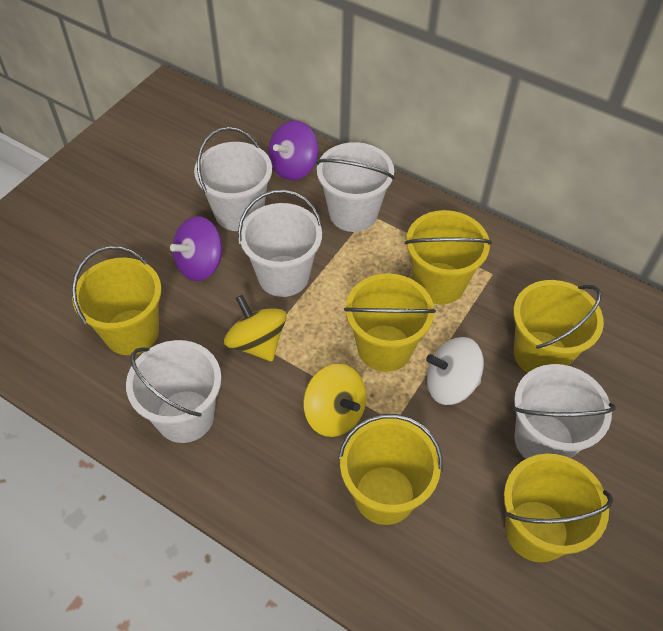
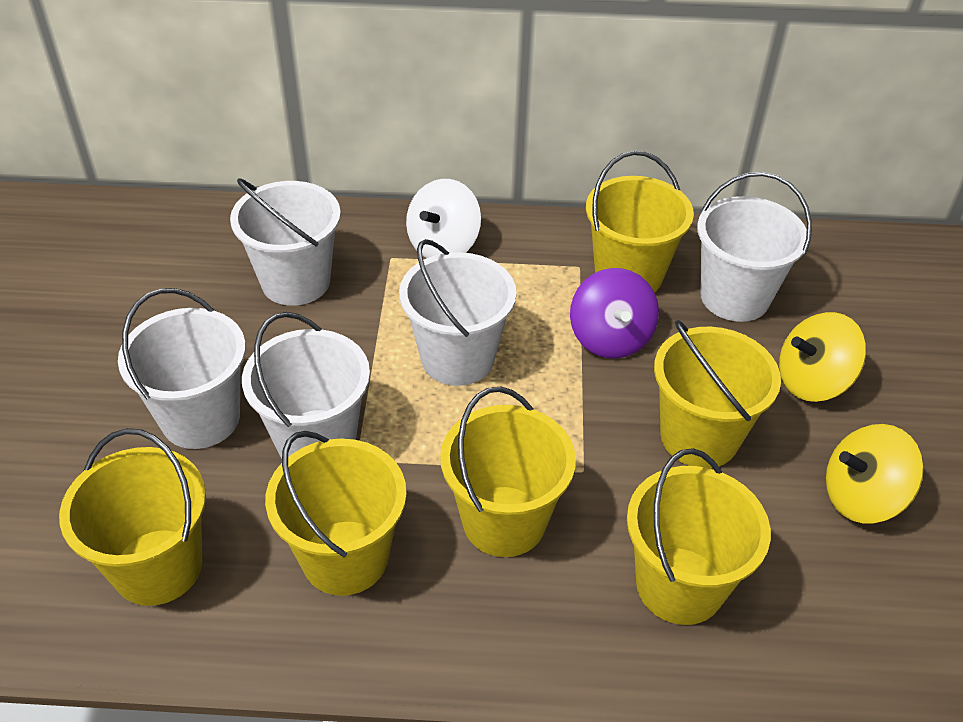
purple spinning top: 2 -> 1

